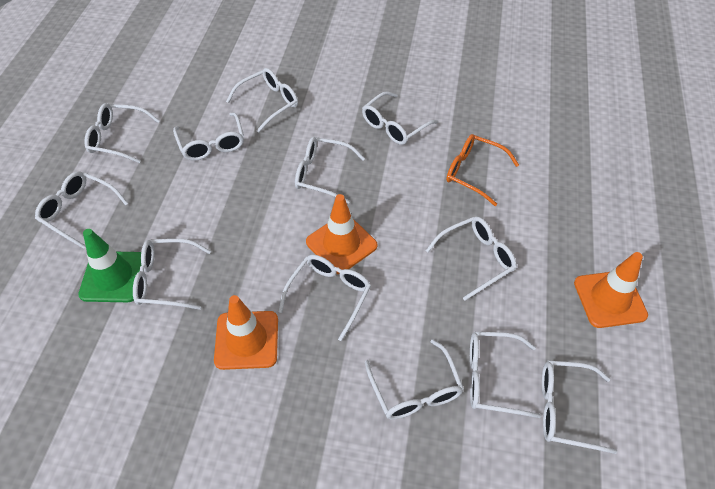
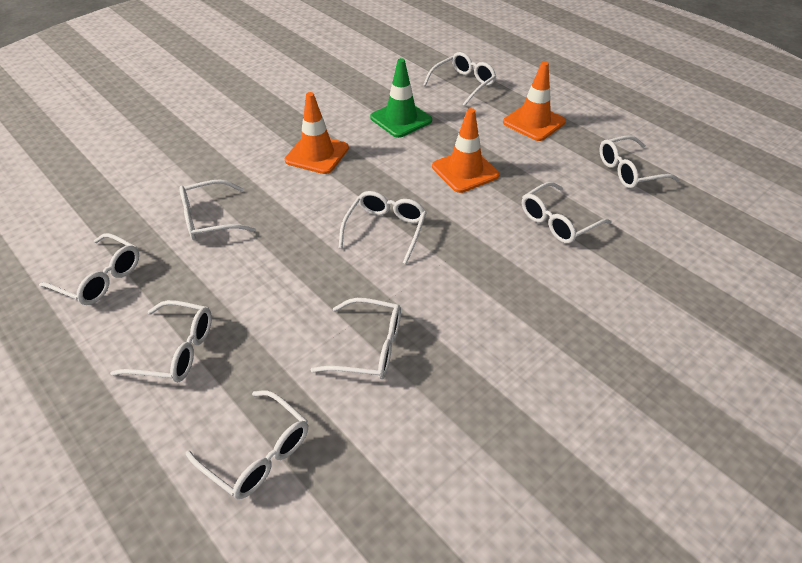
orange glasses: 1 -> 0
white glasses: 12 -> 9

